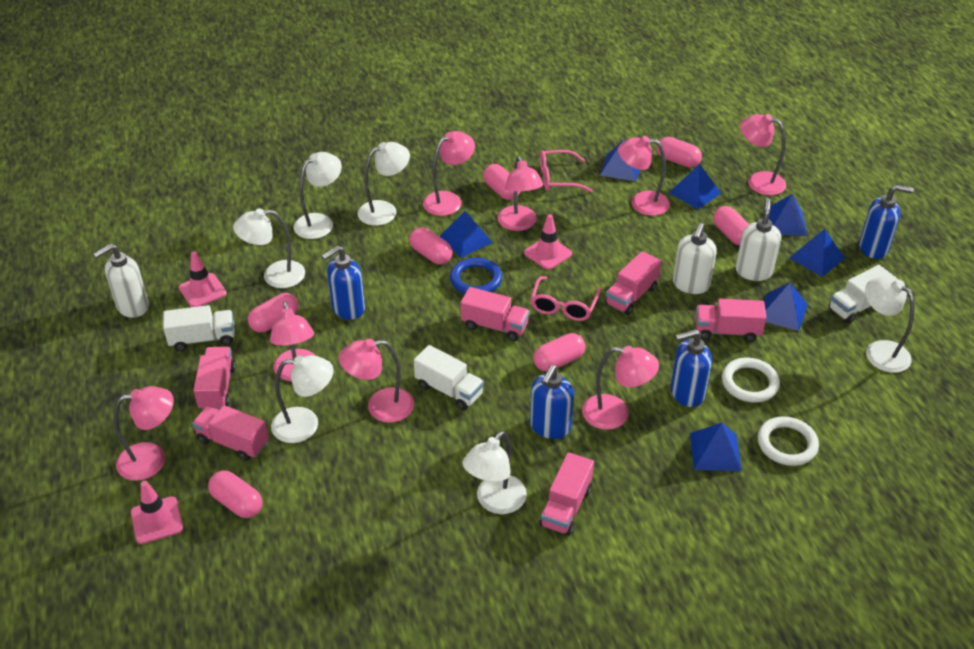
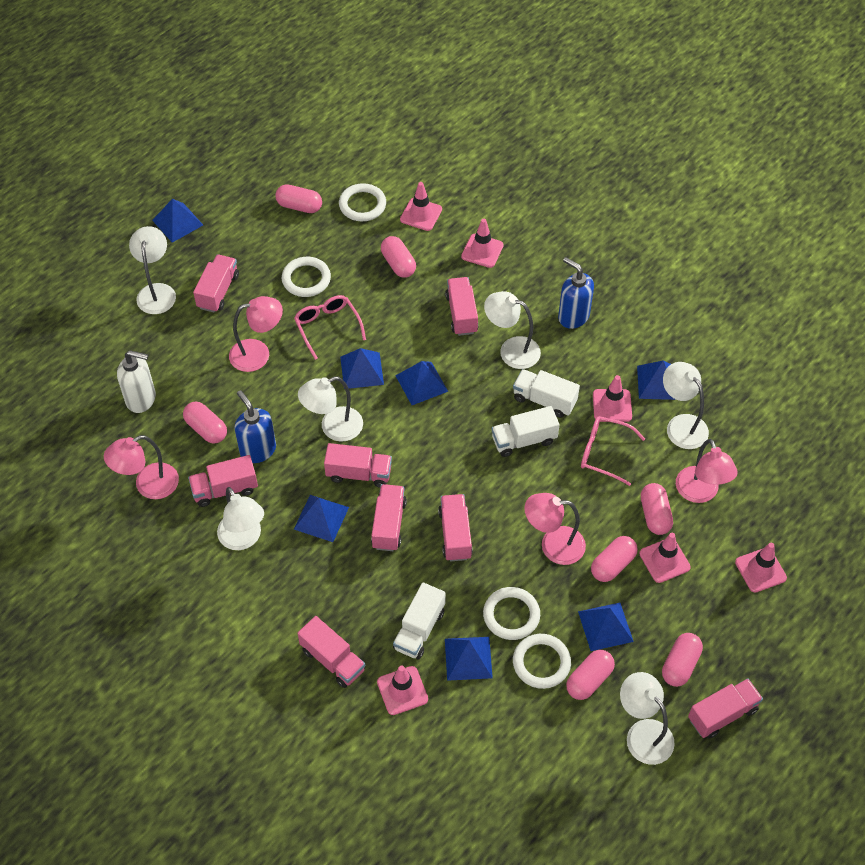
blue ring: 1 -> 0
blue soap dispenser: 4 -> 2
pink lamp: 8 -> 4
pink traffic cone: 3 -> 6
pink truck: 6 -> 8
white ring: 2 -> 4
white soap dispenser: 3 -> 1

